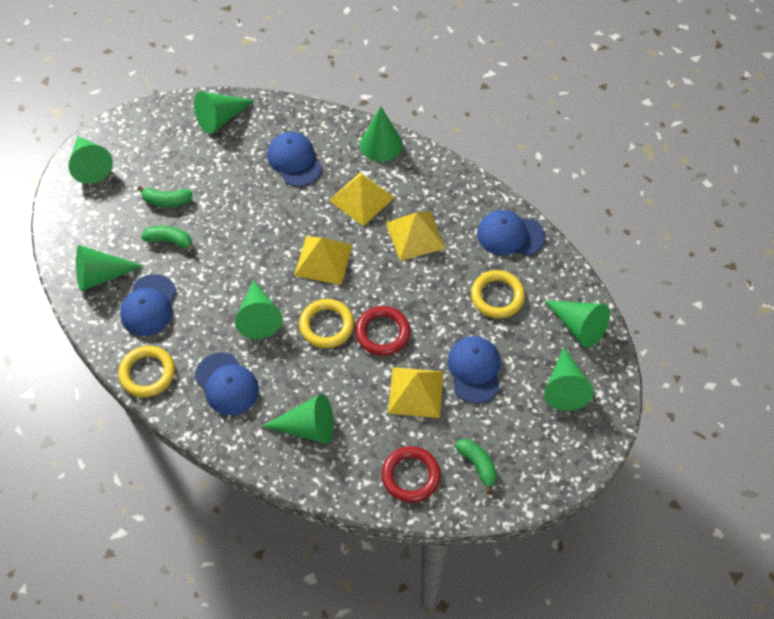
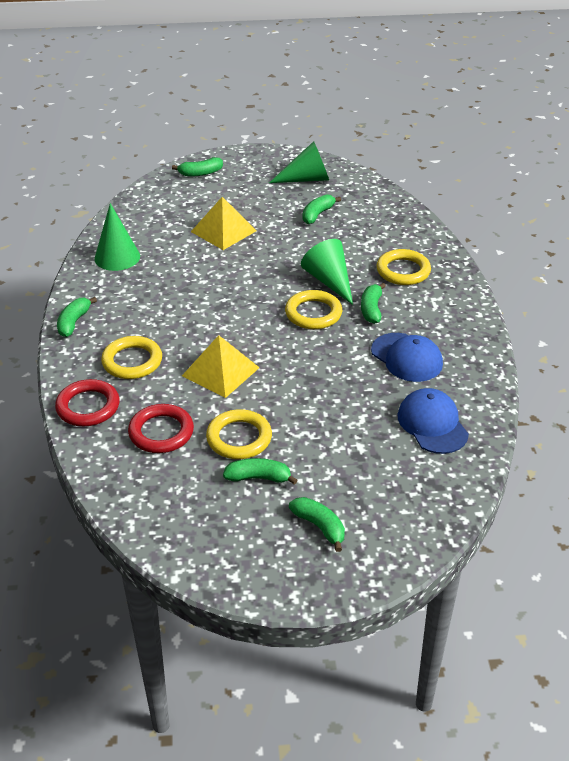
blue cap: 5 -> 2
green banana: 3 -> 6
green cone: 8 -> 3
yellow pyramid: 4 -> 2
yellow ring: 3 -> 4

